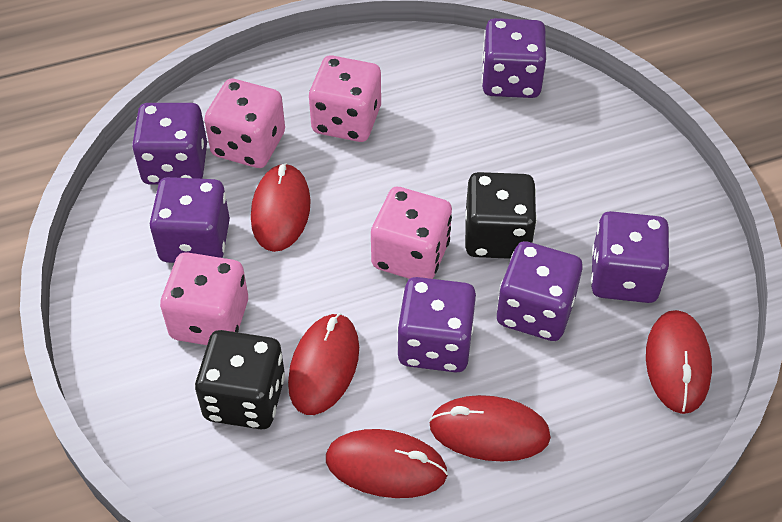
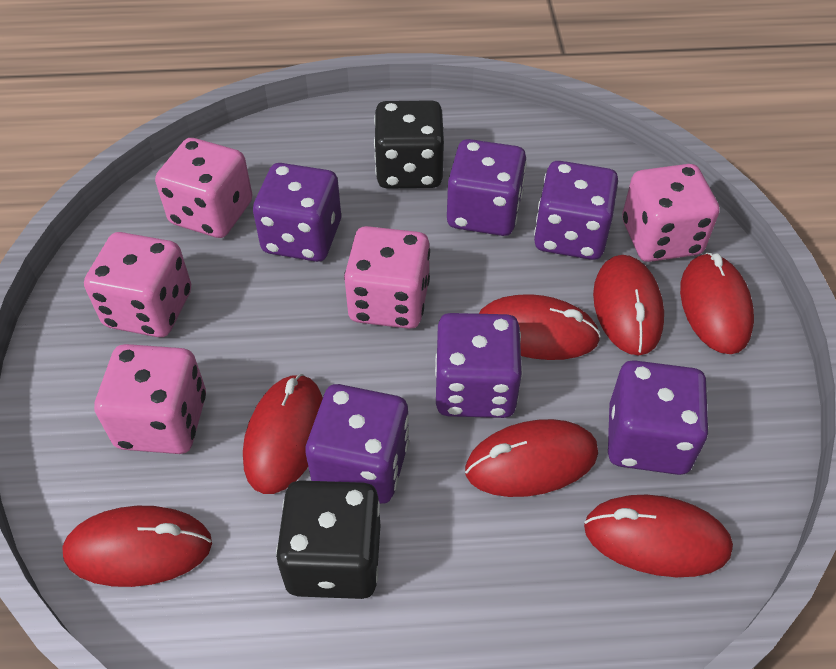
pink dice: 4 -> 5
red mouse: 5 -> 7

